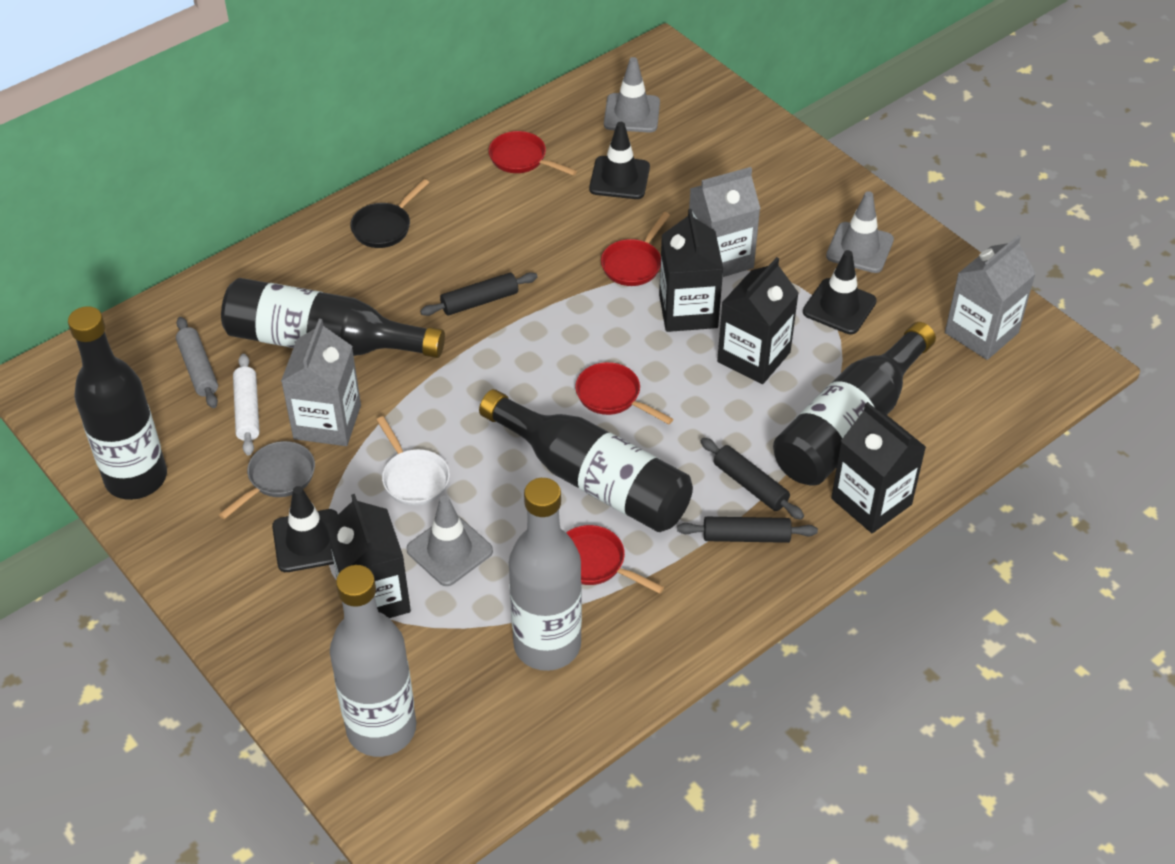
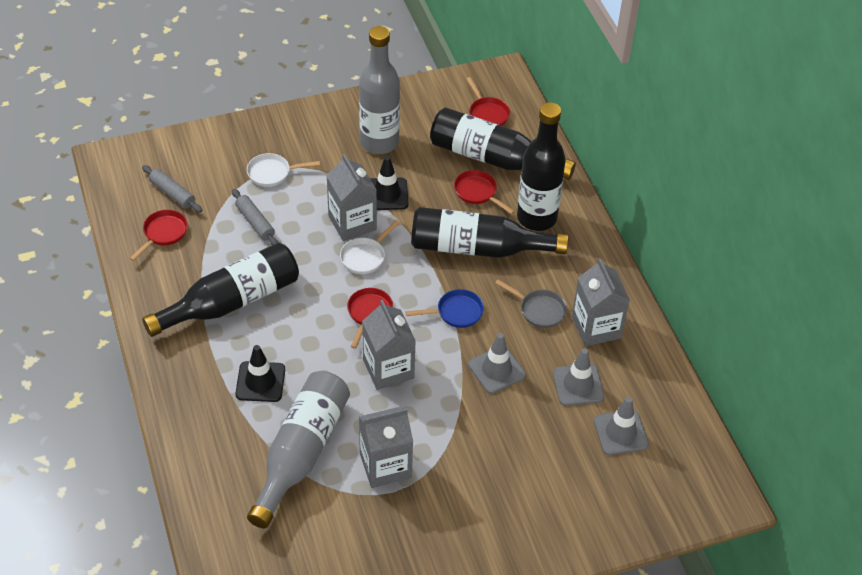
black carton: 4 -> 0
black pan: 1 -> 0
black rolling pin: 3 -> 0
black traffic cone: 3 -> 2
blue pan: 0 -> 1
grey carton: 3 -> 4
grey rolling pin: 1 -> 2
white pan: 1 -> 2
white rolling pin: 1 -> 0

